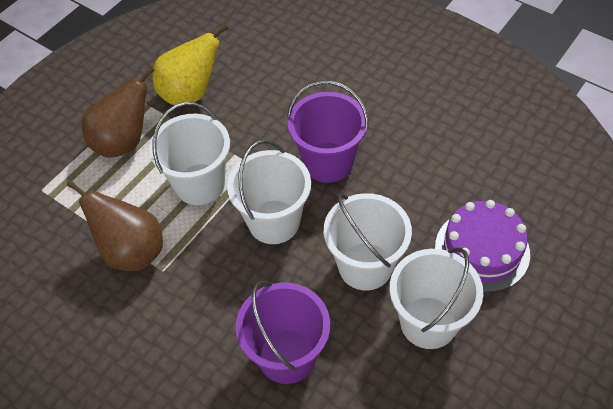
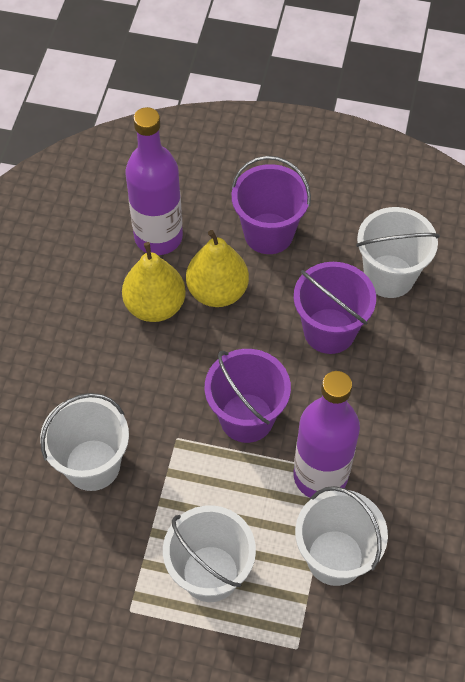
brown pear: 2 -> 0
purple bottle: 0 -> 2
purple bucket: 2 -> 3
purple cake: 1 -> 0
yellow pear: 1 -> 2

